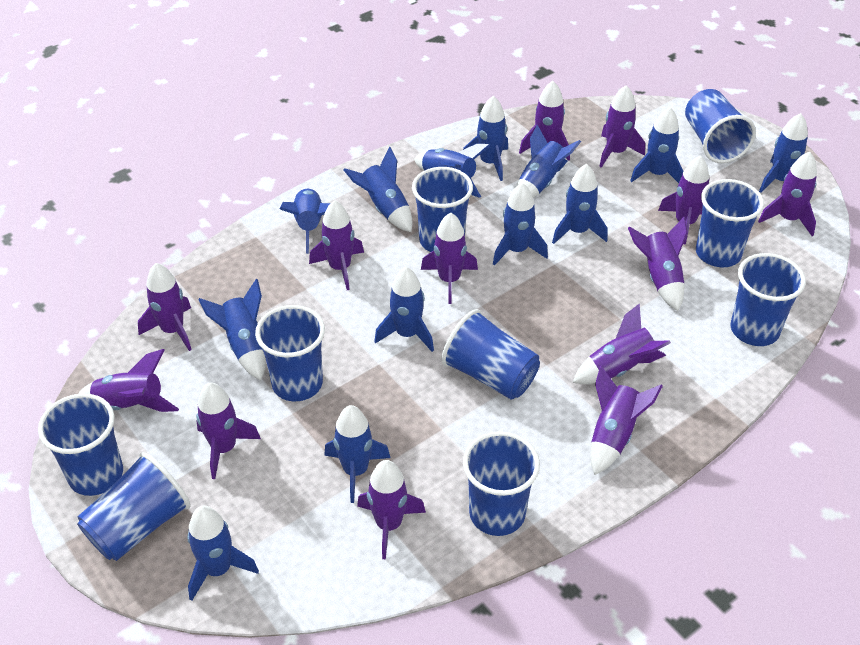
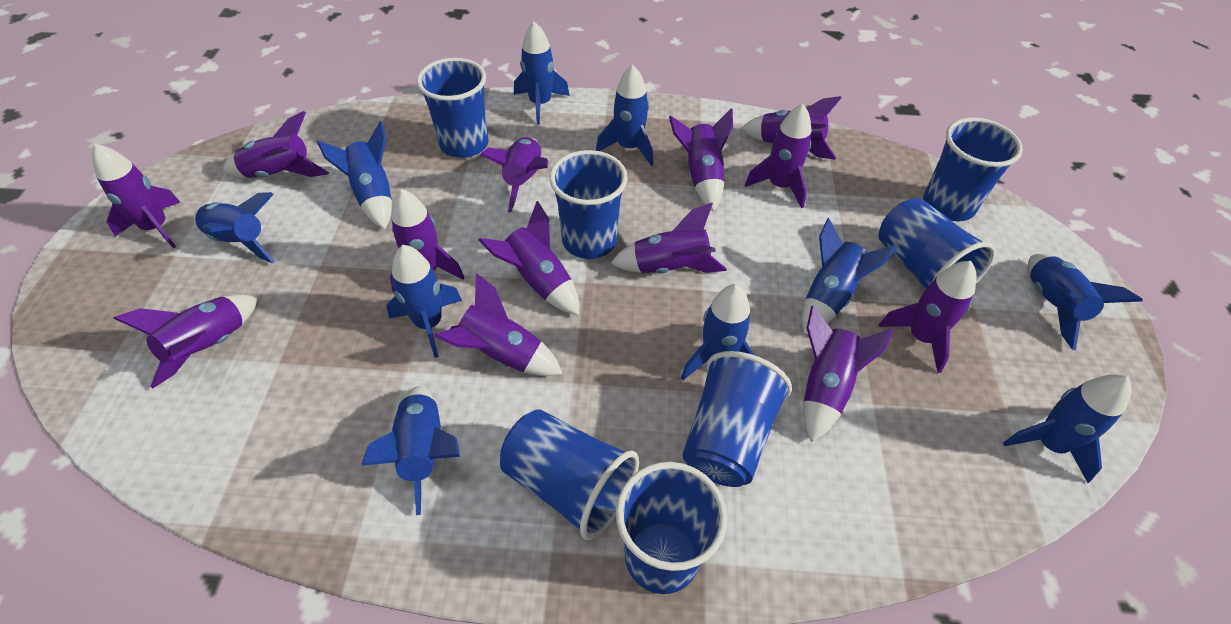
blue cup: 9 -> 7
blue rocket: 13 -> 10

